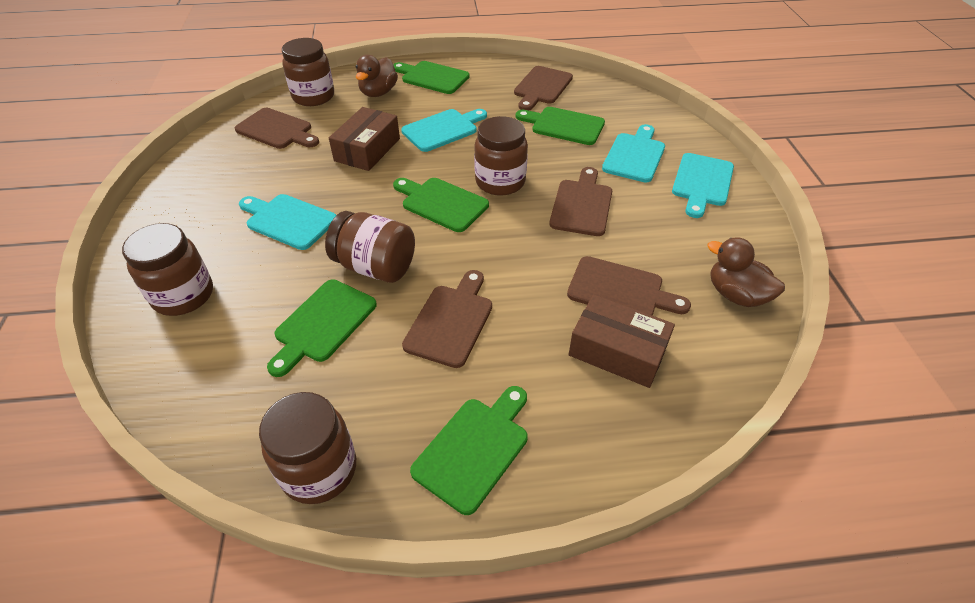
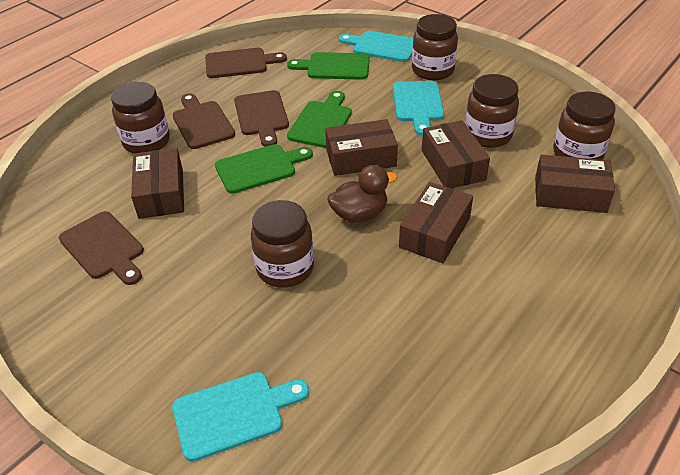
brown box: 2 -> 5
brown cutting board: 5 -> 4
brown duck: 2 -> 1
green cutting board: 5 -> 3
turquoise cutting board: 4 -> 3

